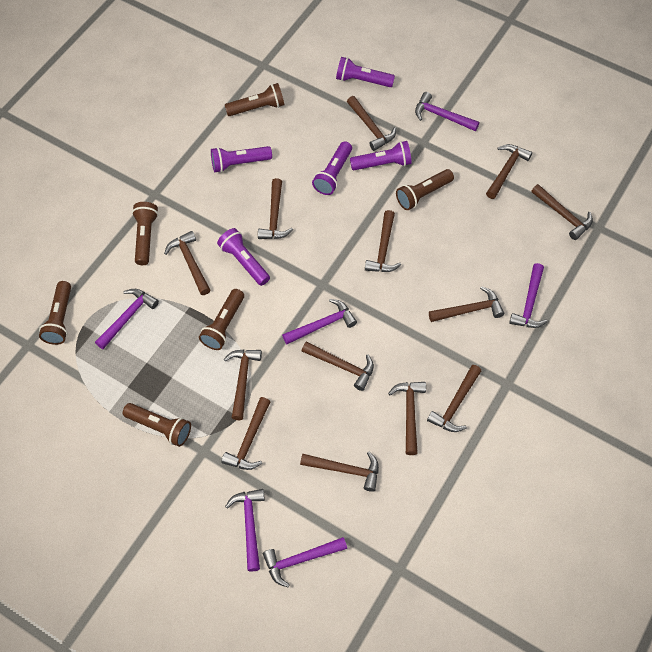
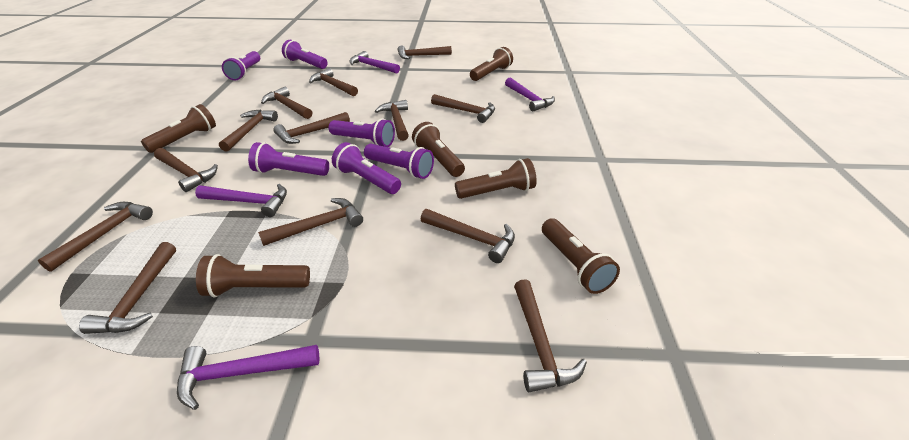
purple flashlight: 5 -> 6
purple hammer: 6 -> 4

